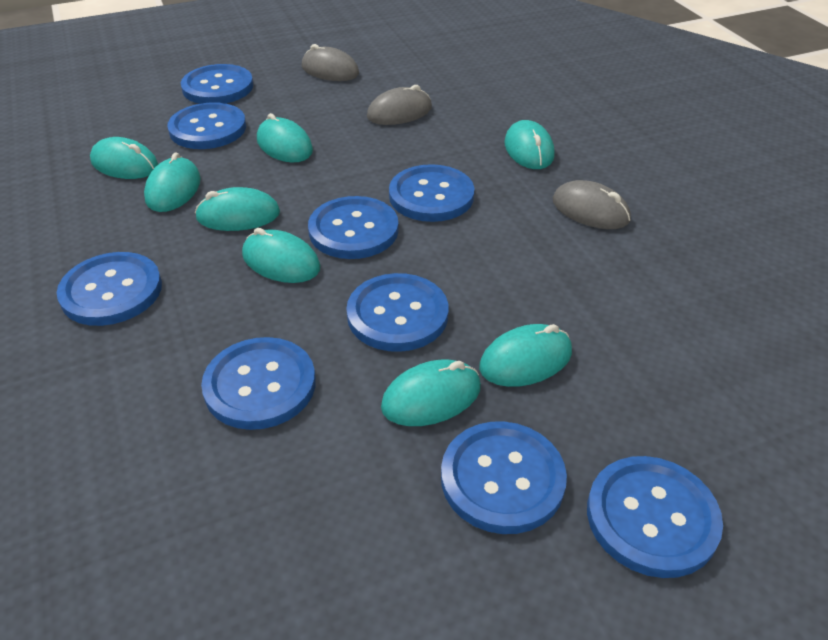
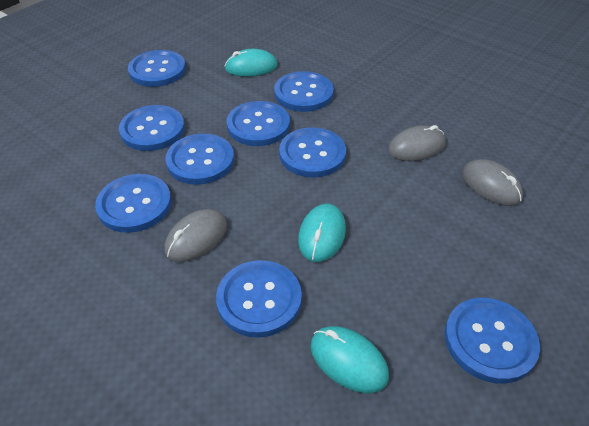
turquoise mouse: 8 -> 3

